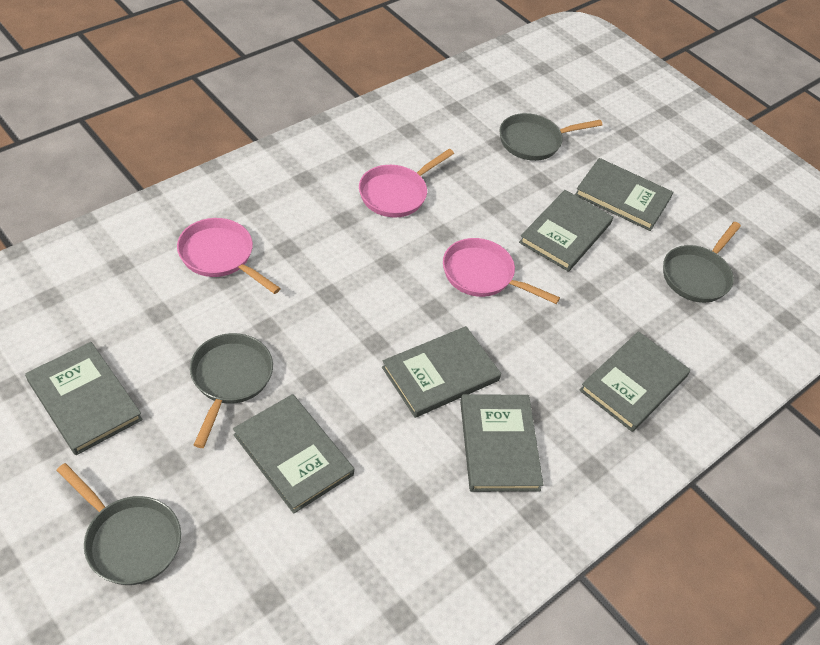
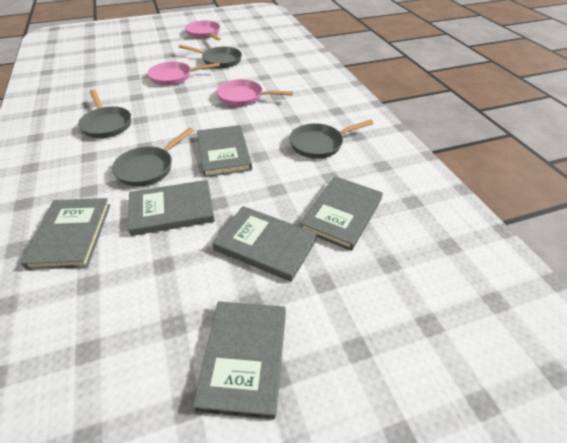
grey book: 7 -> 6

